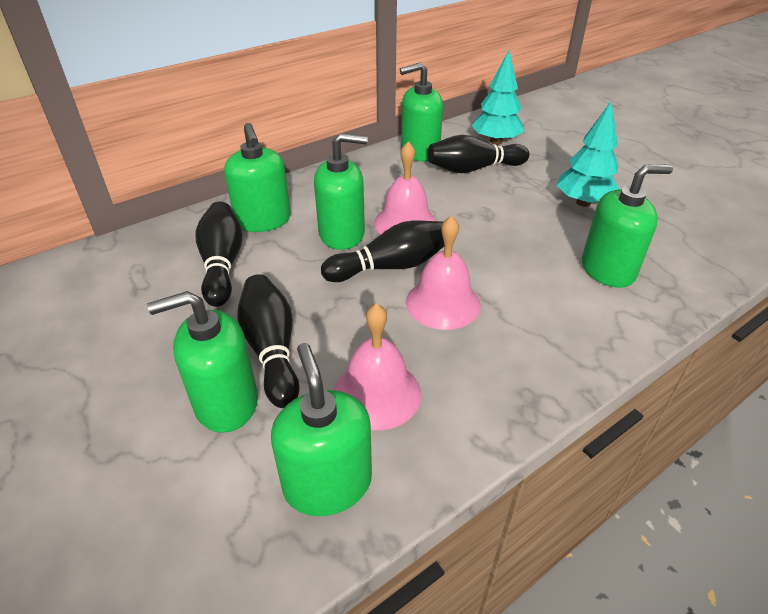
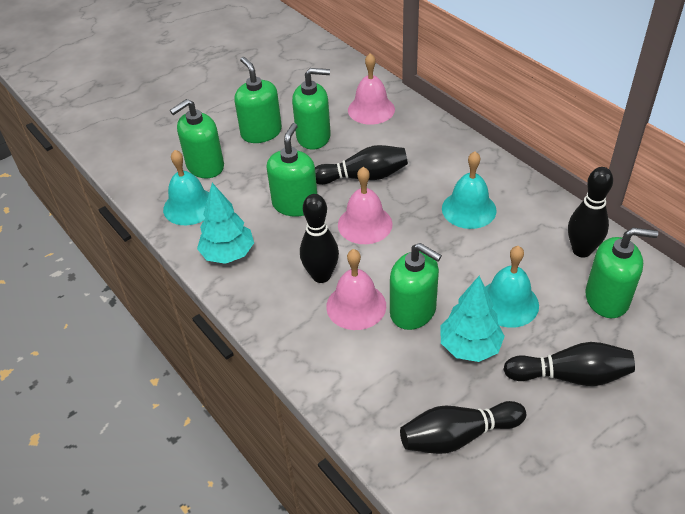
black bowling pin: 4 -> 5
turquoise bell: 0 -> 3

